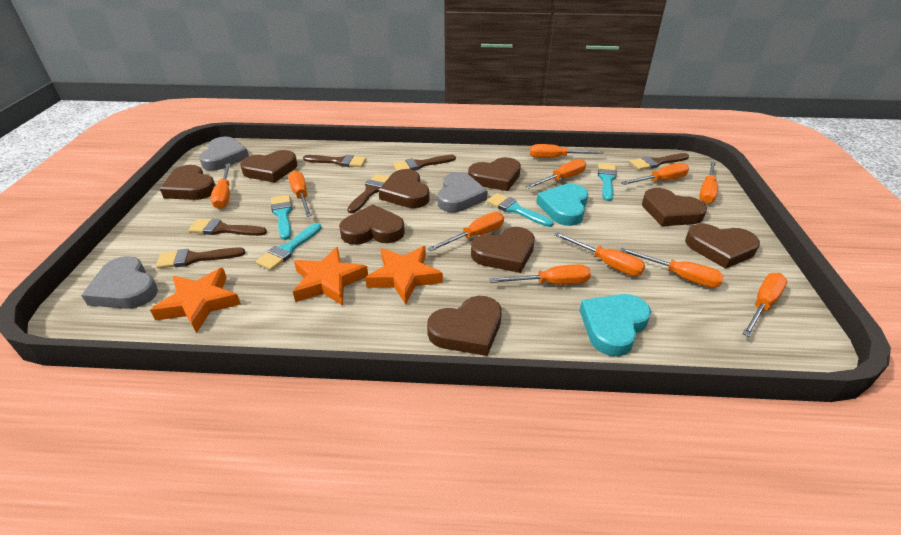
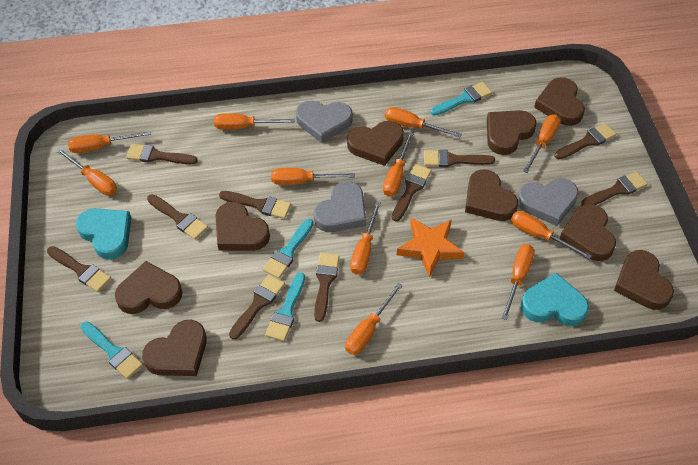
brown brush: 6 -> 10
orange star: 3 -> 1

